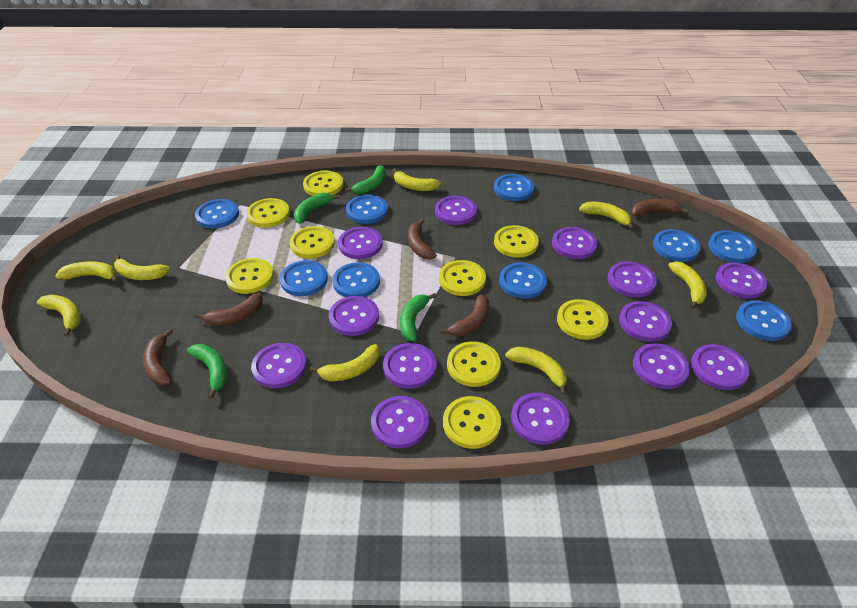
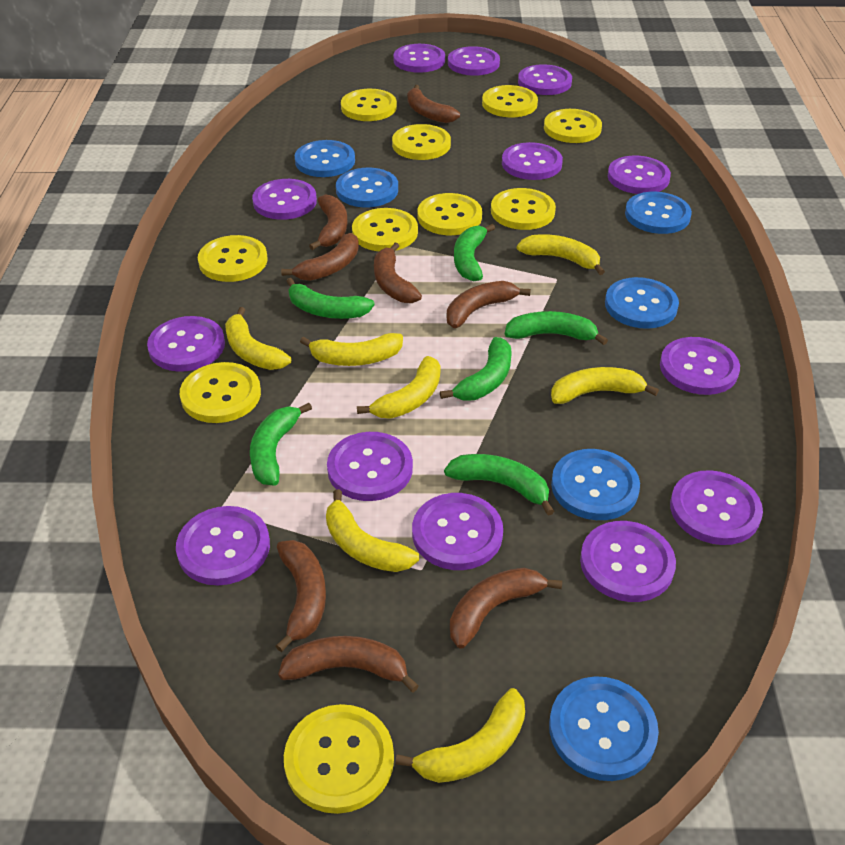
blue button: 9 -> 6
brown banana: 5 -> 8
green banana: 4 -> 6
yellow banana: 8 -> 7
yellow button: 9 -> 10

